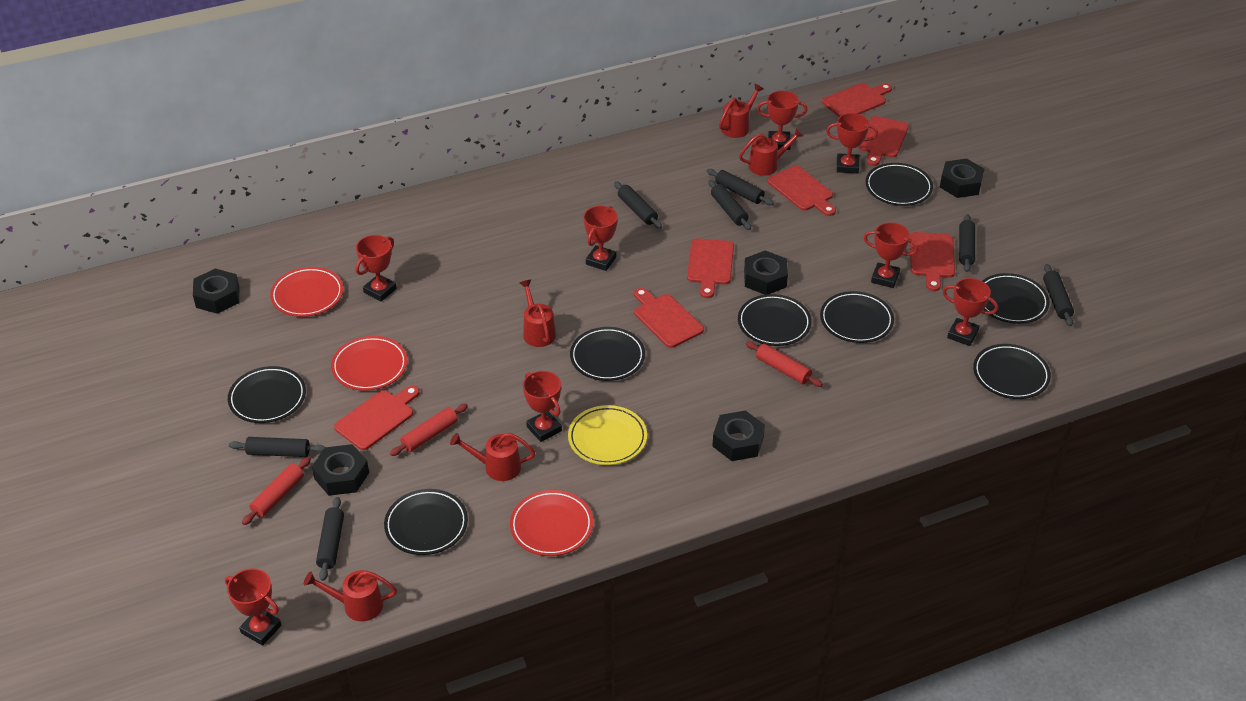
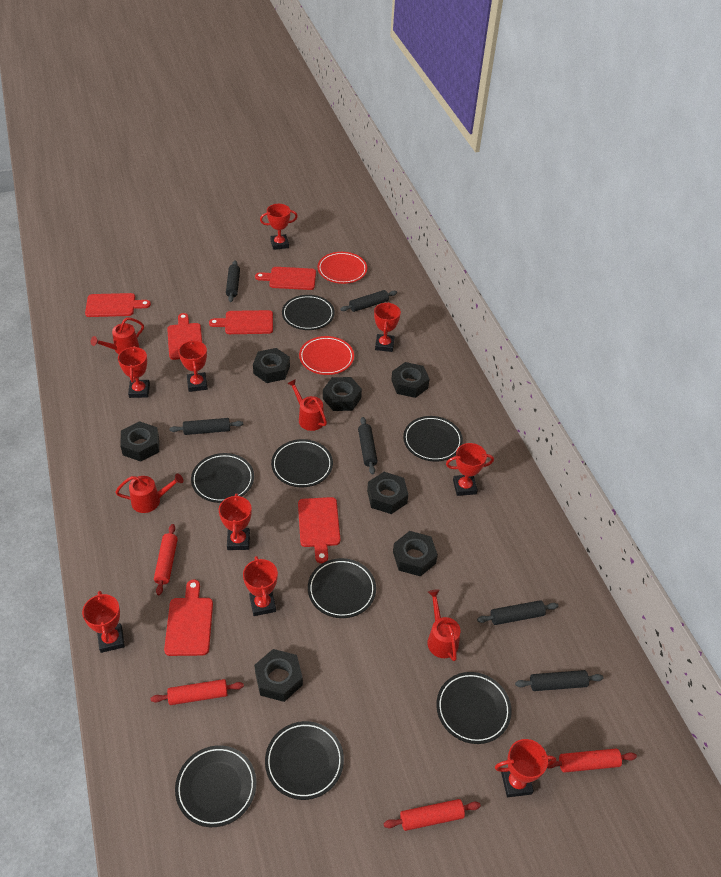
black nut: 5 -> 7
black rolling pin: 7 -> 6
red cutting board: 7 -> 6
red plate: 3 -> 2
red rolling pin: 3 -> 4
red trophy: 8 -> 9
red watering can: 5 -> 4
yellow plate: 1 -> 0

